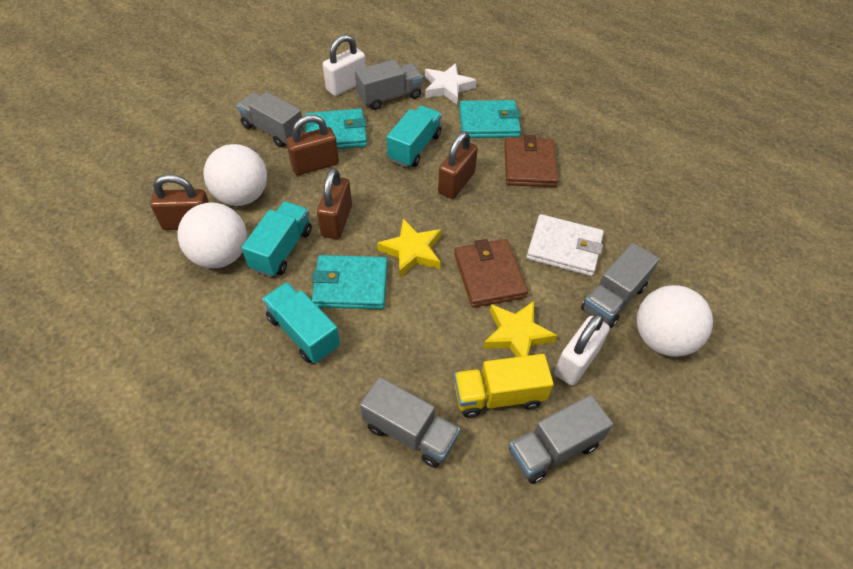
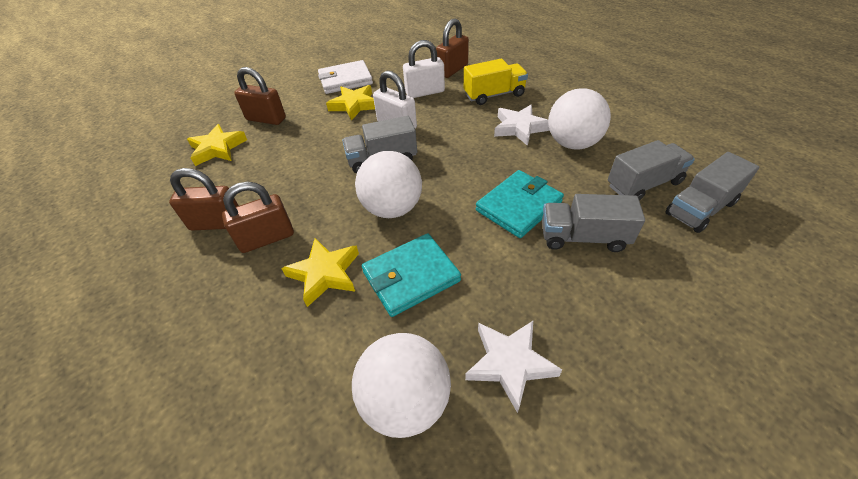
brown wallet: 2 -> 0
grey truck: 5 -> 4
turquoise truck: 3 -> 0
turquoise wallet: 3 -> 2
white star: 1 -> 2
yellow star: 2 -> 3

